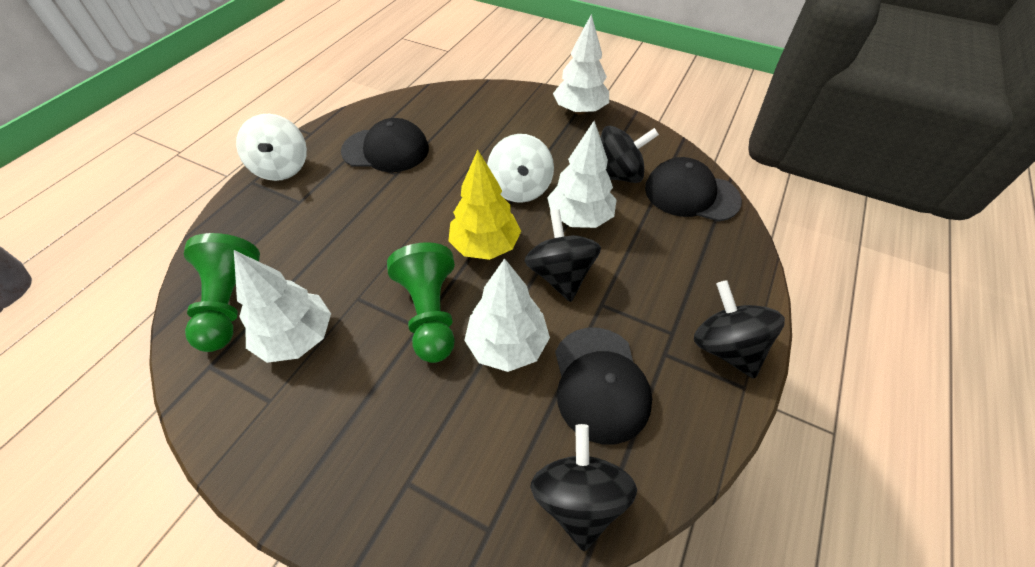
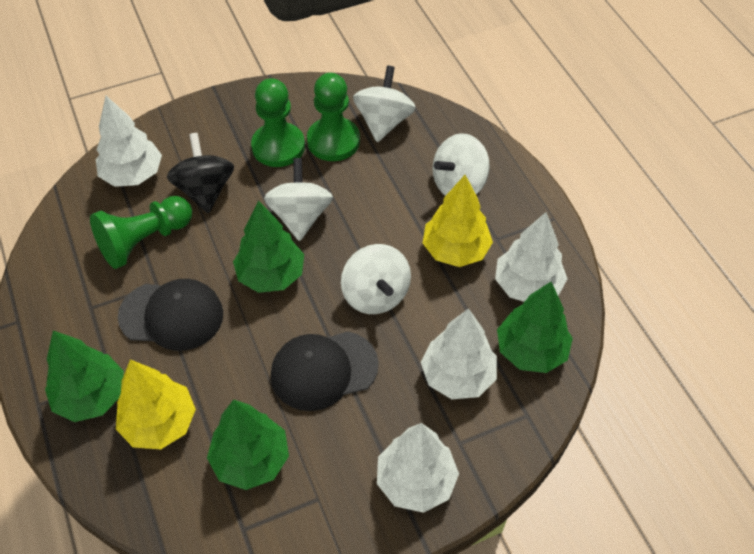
black cap: 3 -> 2
black spinning top: 4 -> 1
green pawn: 2 -> 3
green tree: 0 -> 4
white spinning top: 2 -> 4
yellow tree: 1 -> 2

